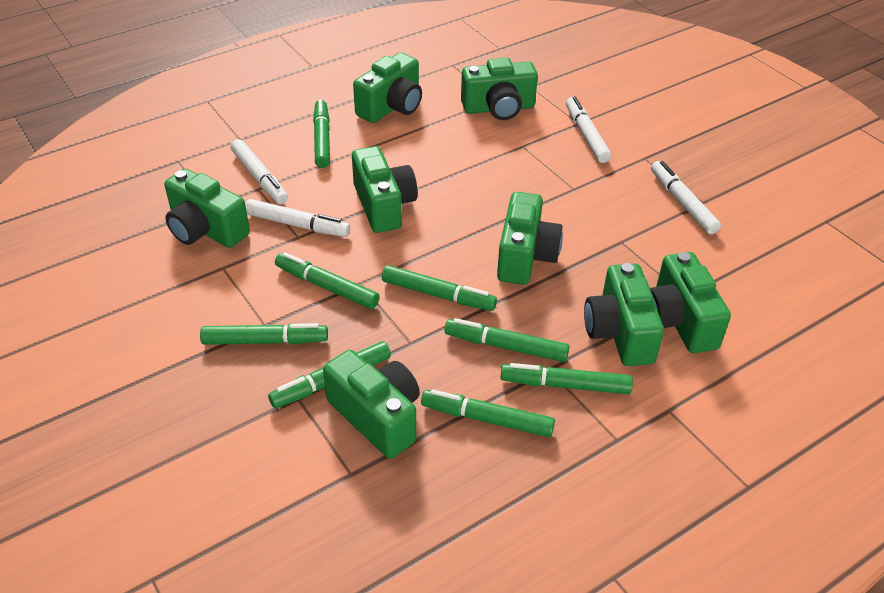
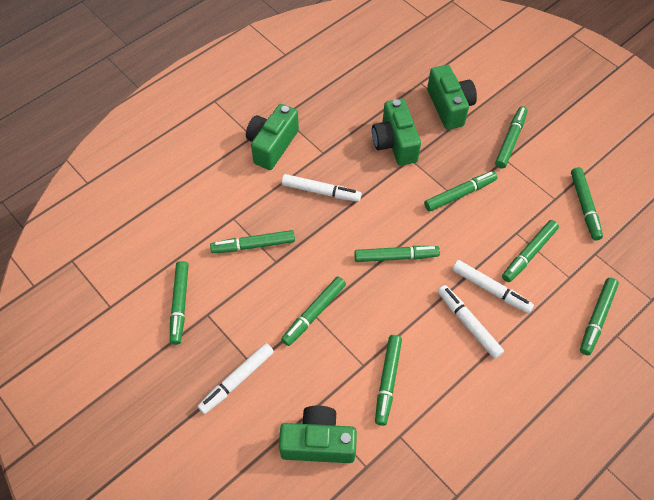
green camera: 8 -> 4
green marker: 8 -> 10

